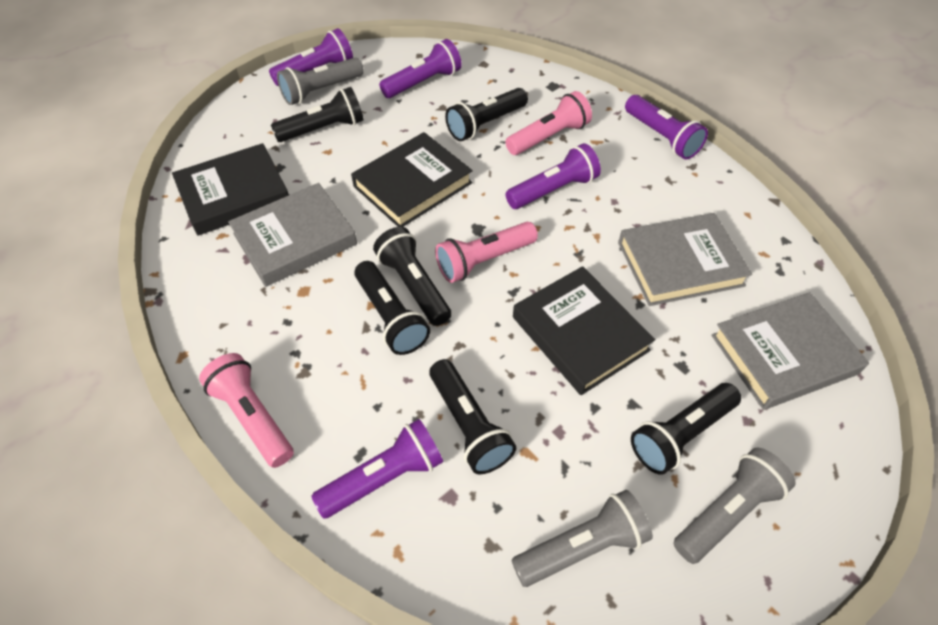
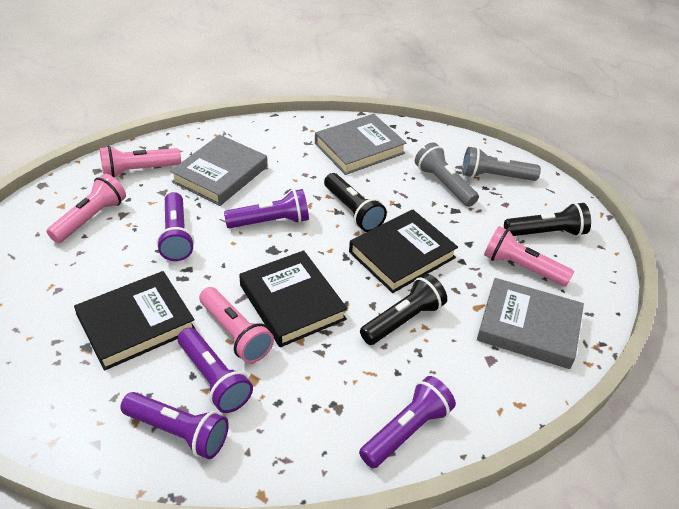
black flashlight: 6 -> 3
grey flashlight: 3 -> 2
pink flashlight: 3 -> 4

